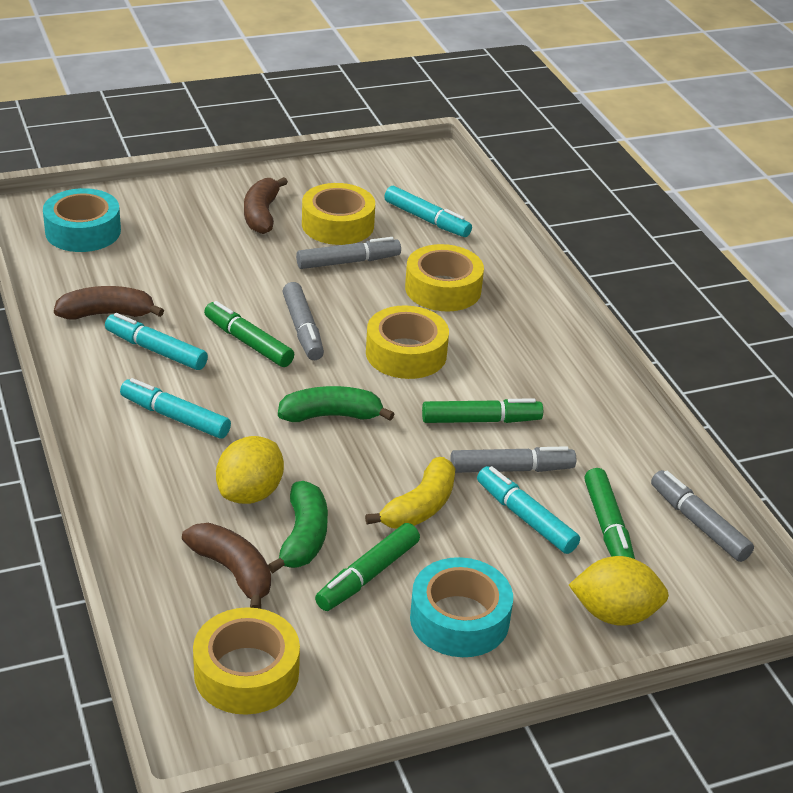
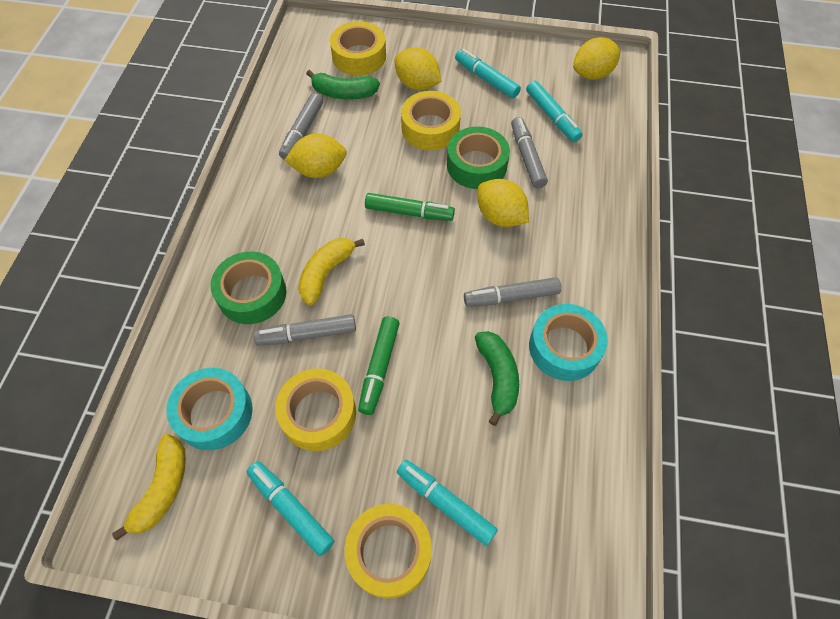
brown banana: 3 -> 0
green marker: 4 -> 2
green tape: 0 -> 2
yellow banana: 1 -> 2
yellow lemon: 2 -> 4

